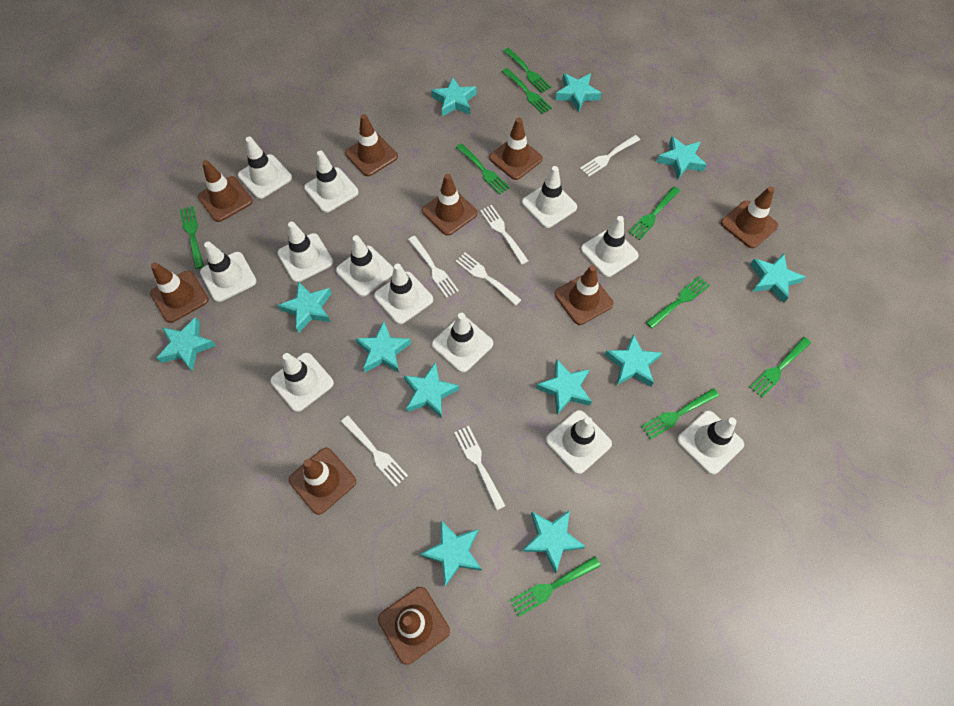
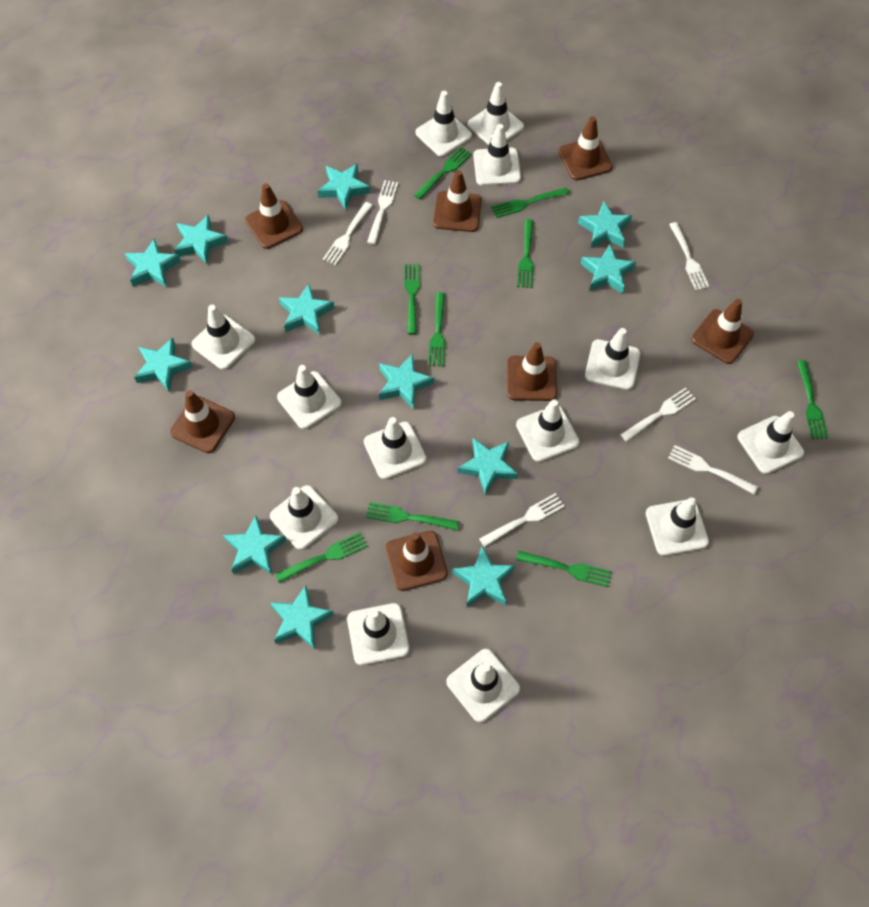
brown traffic cone: 9 -> 7
white traffic cone: 12 -> 13

